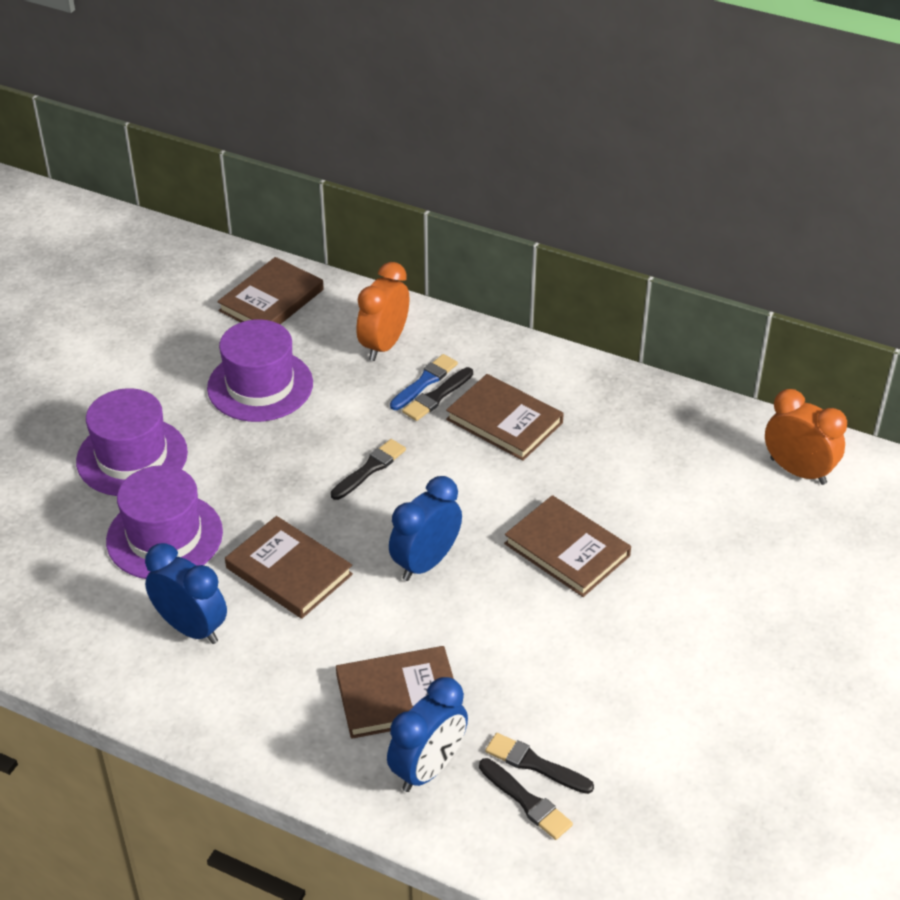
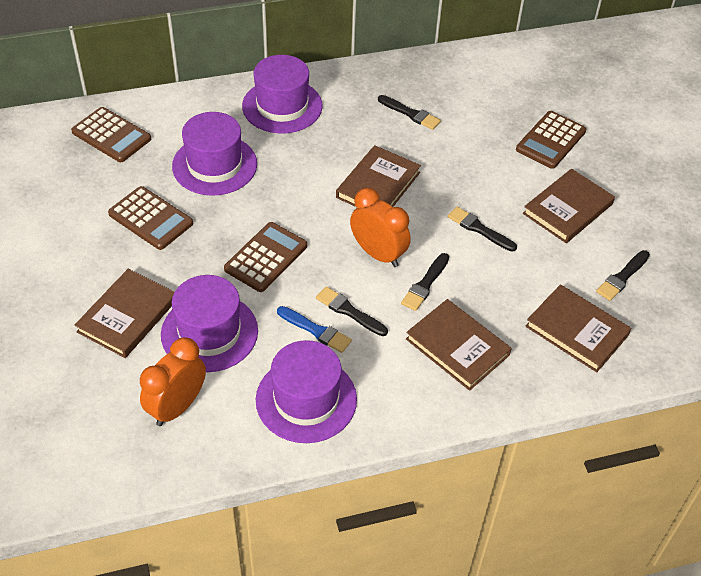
black brush: 4 -> 5
blue clock: 3 -> 0
brown calculator: 0 -> 4
purple hat: 3 -> 4

